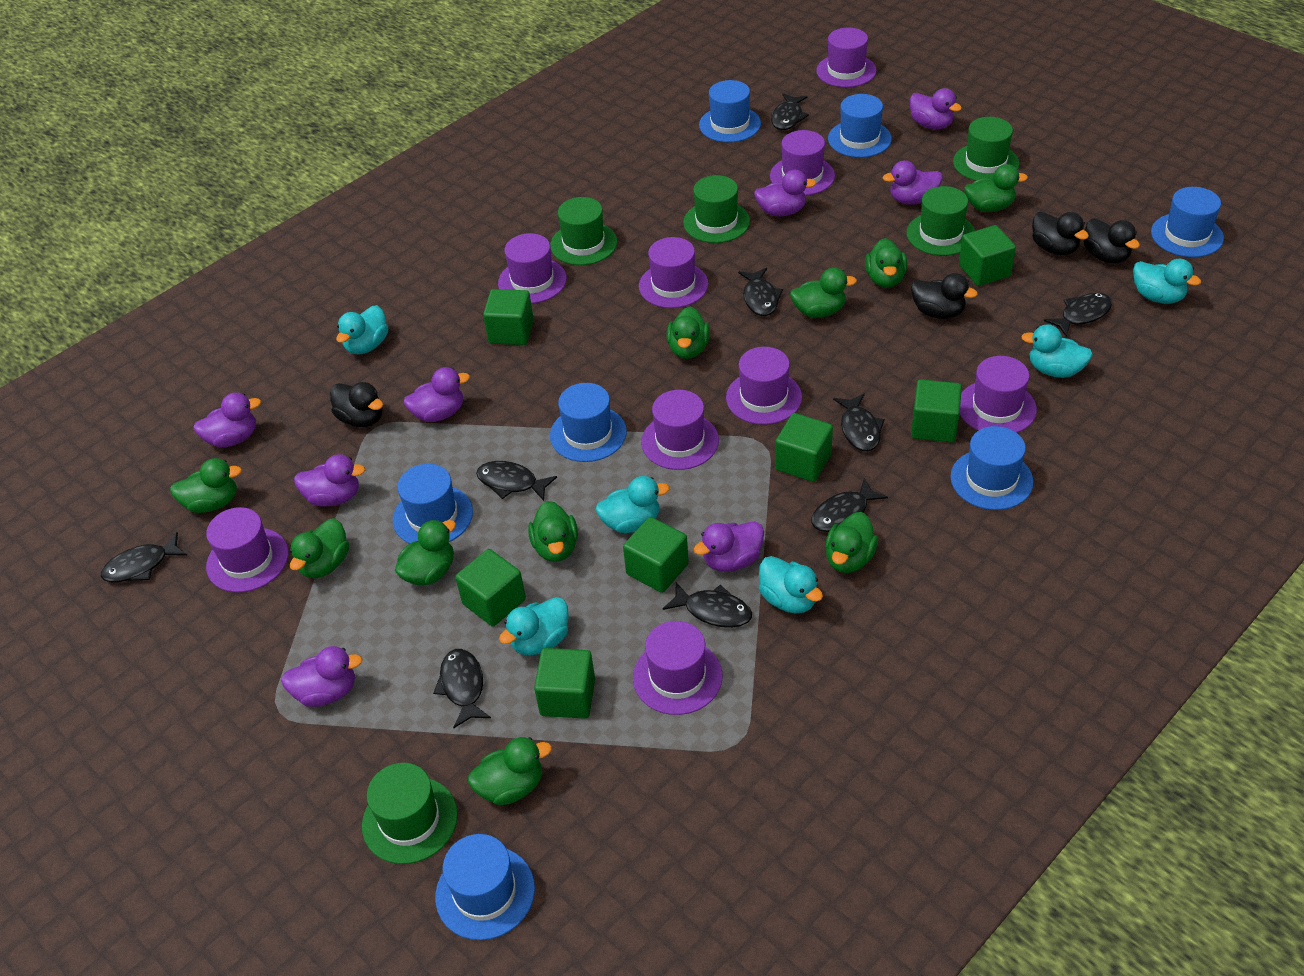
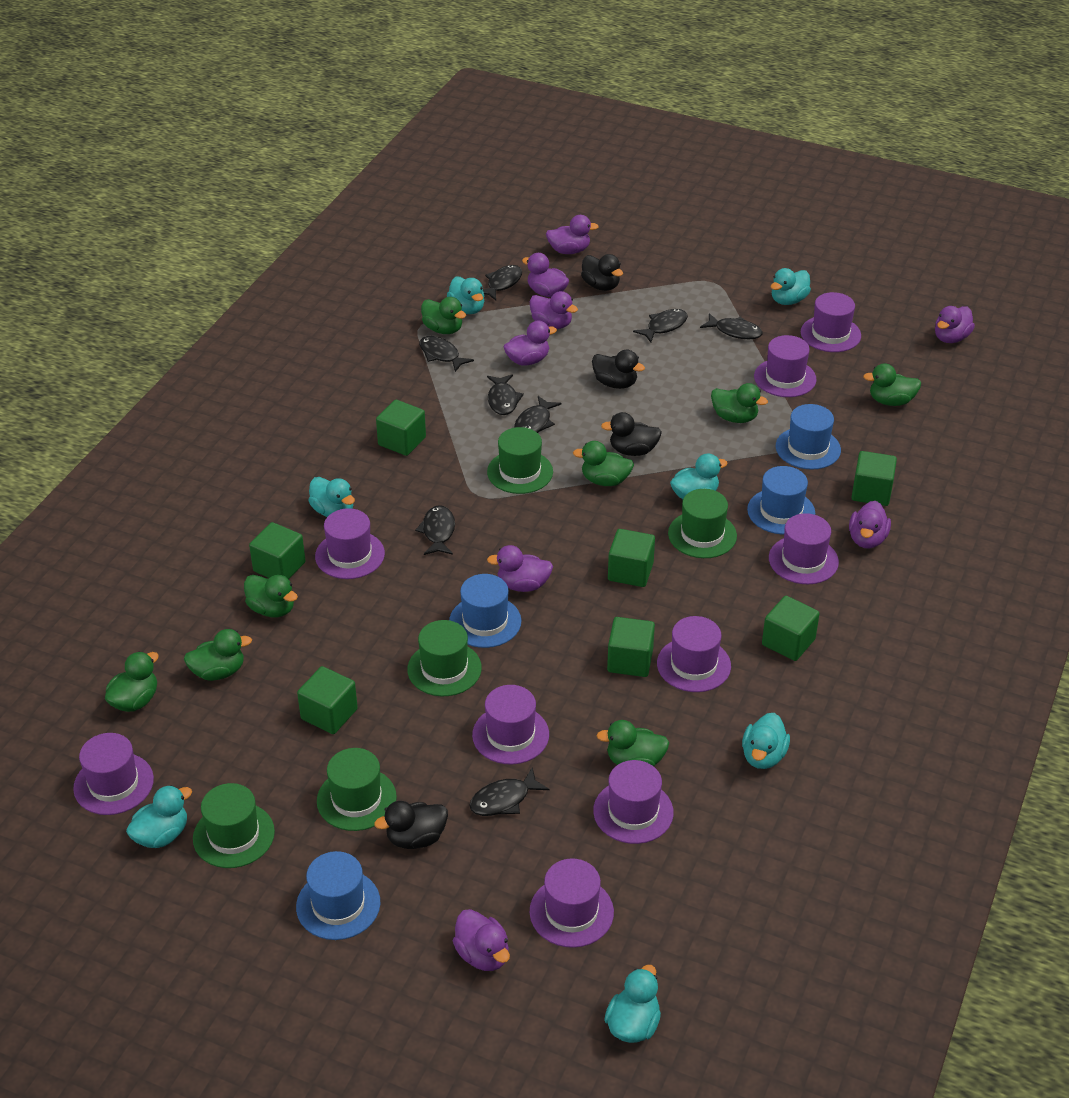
black fish: 9 -> 8
blue hat: 7 -> 4
green duck: 10 -> 8
turquoise duck: 6 -> 7

